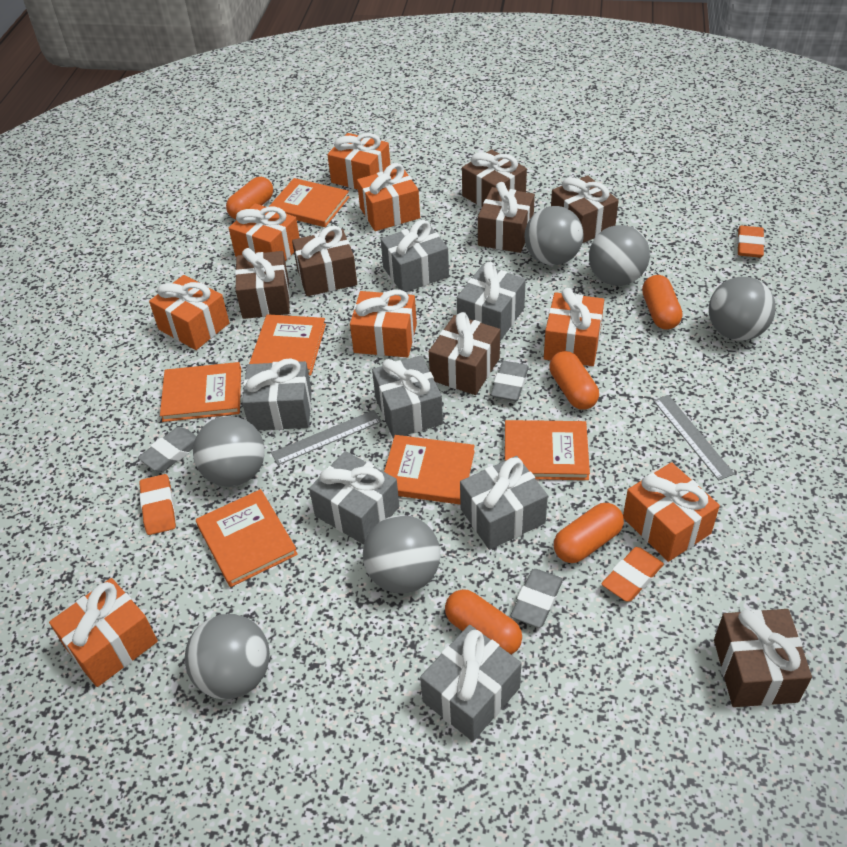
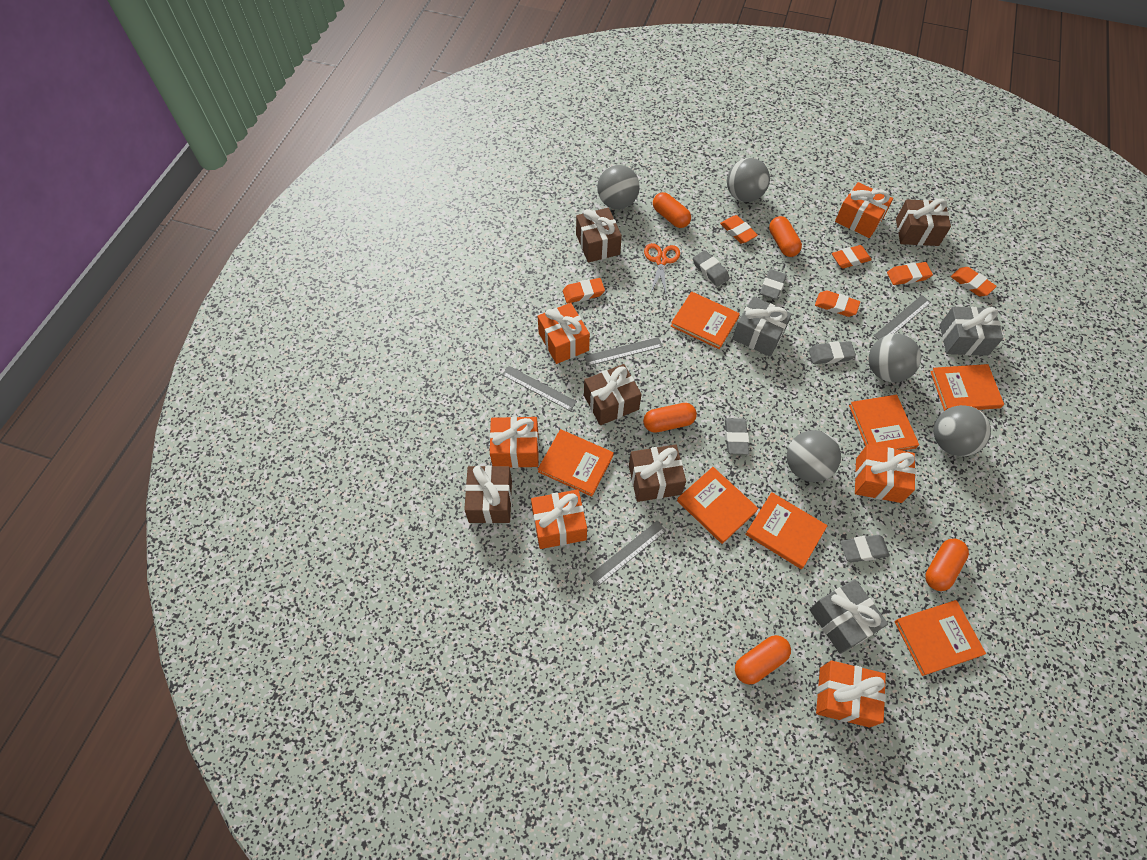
brown gift: 7 -> 5
grey ball: 6 -> 5
grey eraser: 3 -> 5
grey gift: 7 -> 3
grey ruler: 2 -> 4
orange book: 6 -> 7
orange eraser: 3 -> 6
orange gift: 8 -> 6
orange scissors: 0 -> 1

